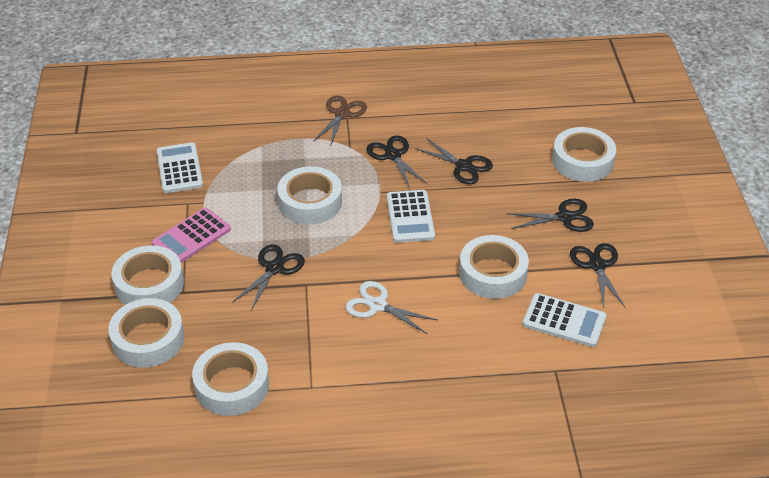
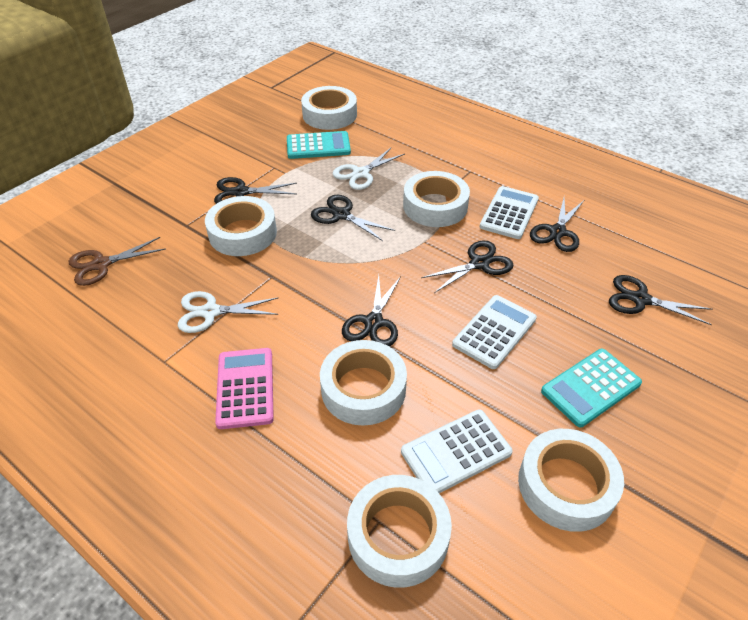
black scissors: 5 -> 6
turquoise calculator: 0 -> 2
white scissors: 1 -> 2

